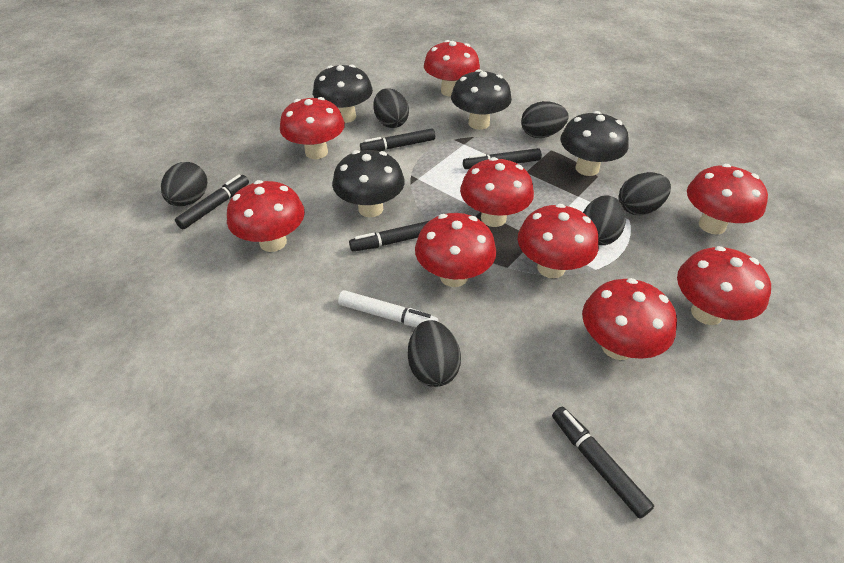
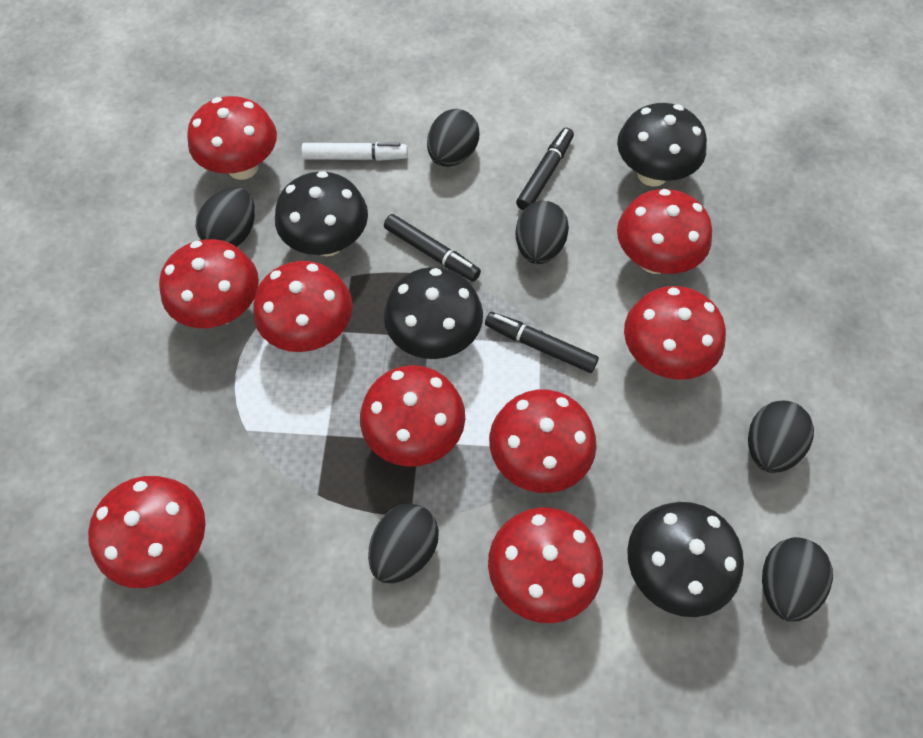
black marker: 5 -> 3

